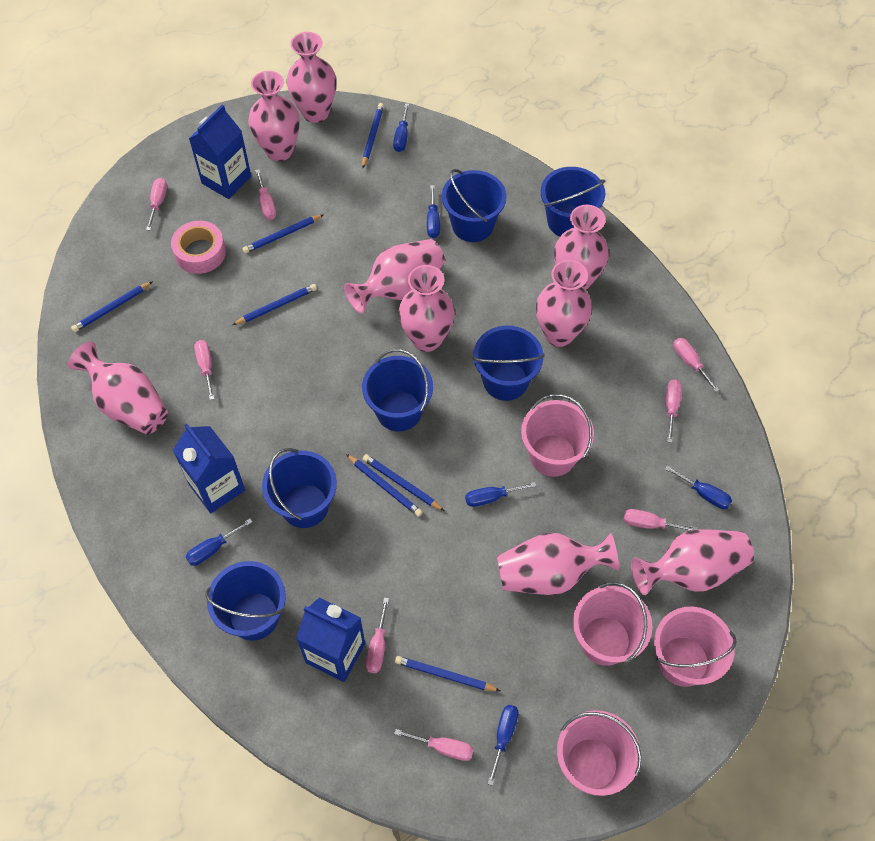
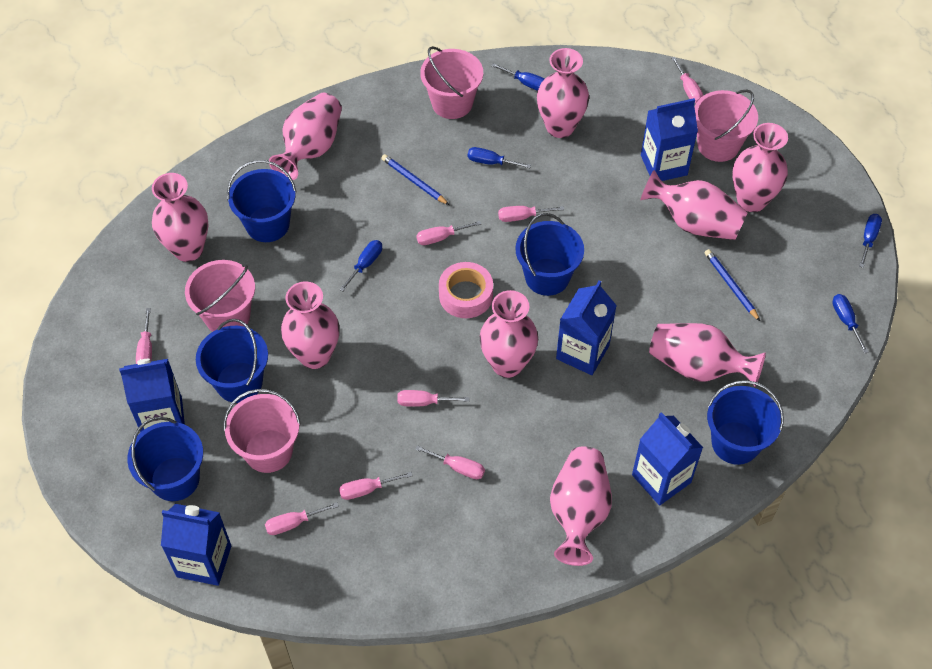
blue bucket: 6 -> 5
blue carton: 3 -> 5
blue pencil: 7 -> 2
blue screwdriver: 6 -> 5

